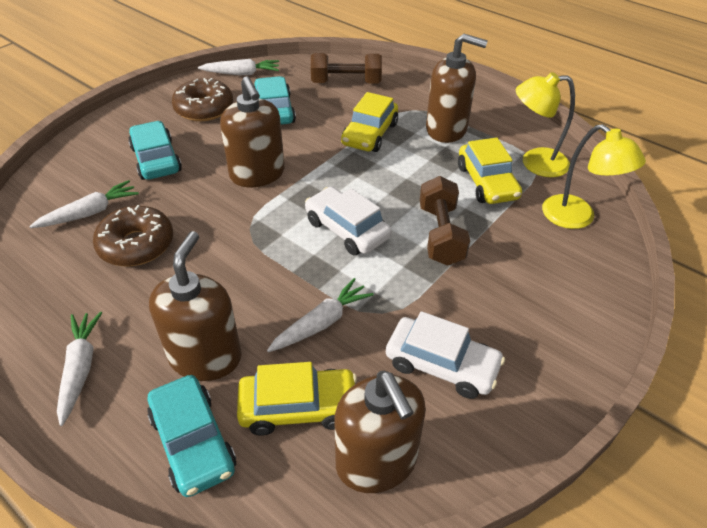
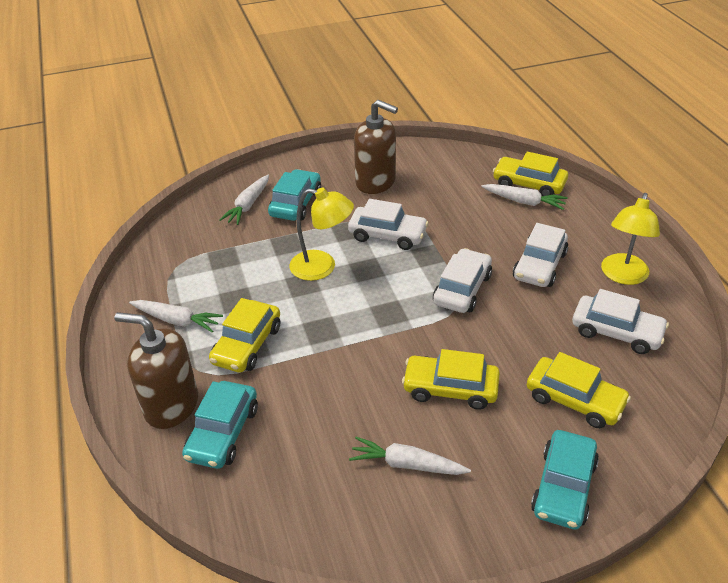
brown donut: 2 -> 0
brown dumbbell: 2 -> 0
brown soap dispenser: 4 -> 2
white car: 2 -> 4
yellow car: 3 -> 4

